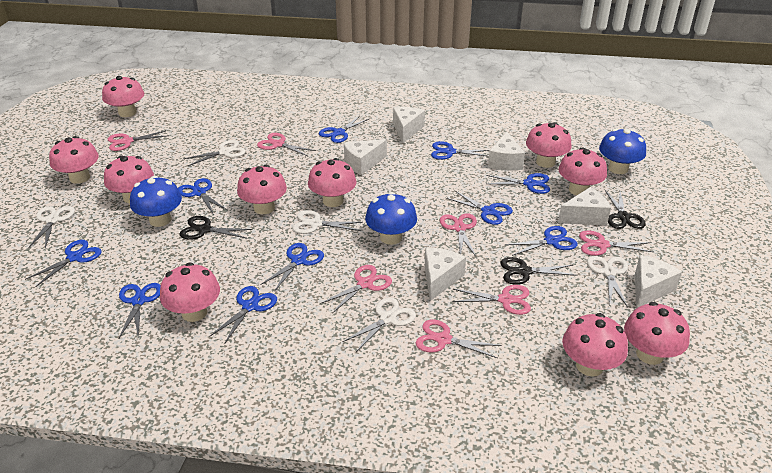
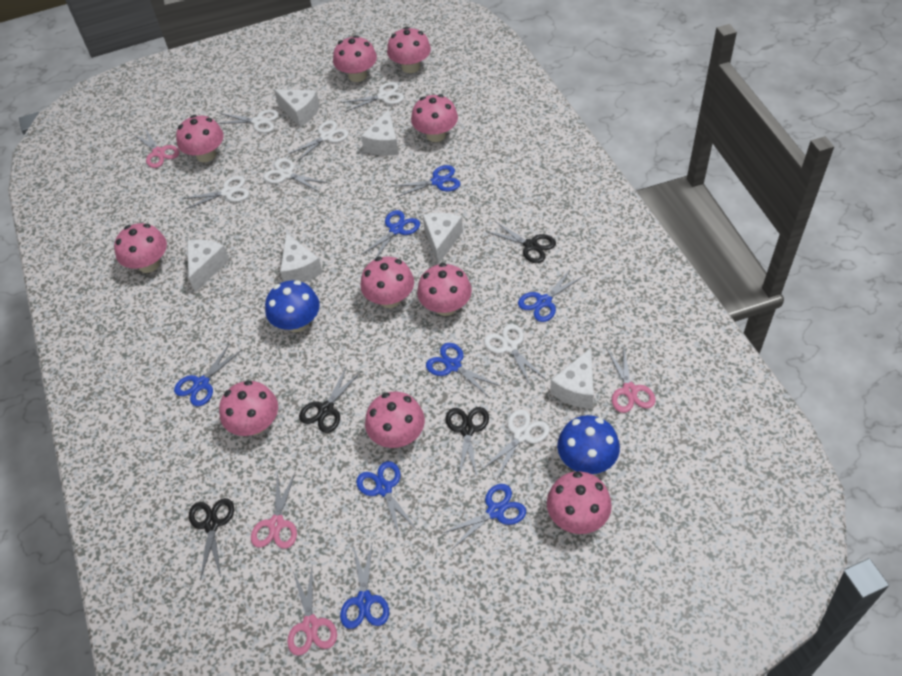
black scissors: 3 -> 4
blue mushroom: 3 -> 2
blue scissors: 10 -> 8
pink scissors: 7 -> 4
white scissors: 5 -> 7

